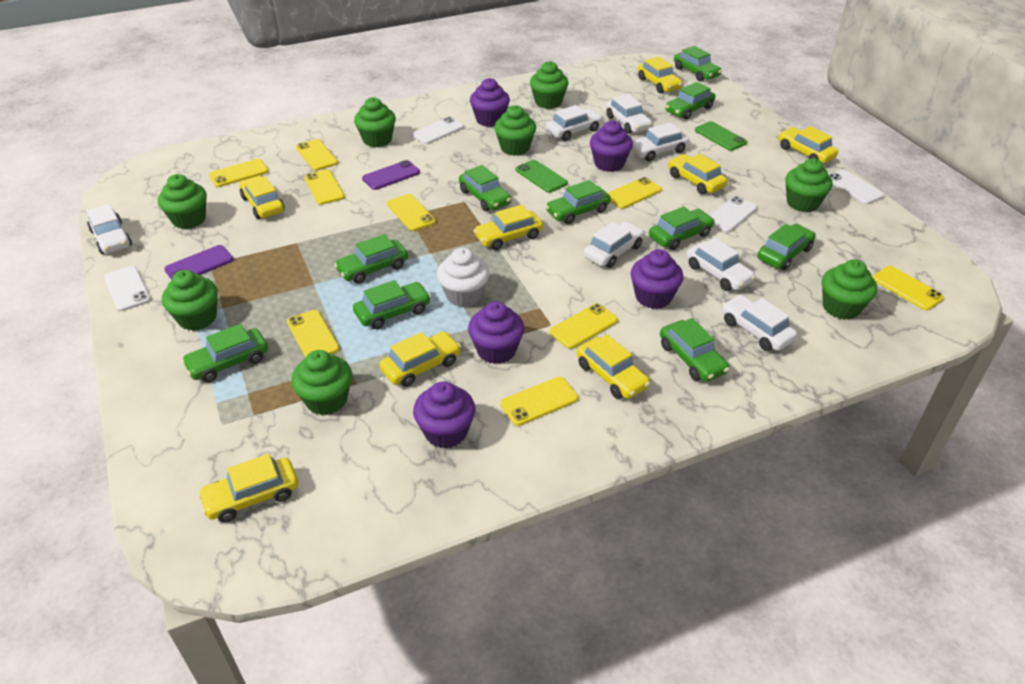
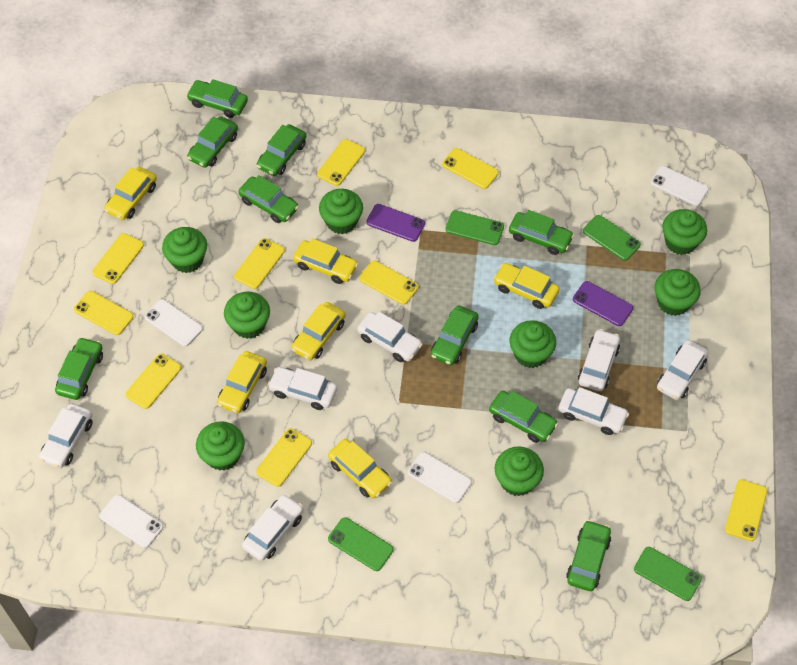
green car: 10 -> 9
green phone: 2 -> 4
purple cupcake: 5 -> 0
white cupcake: 1 -> 0
yellow car: 8 -> 6

